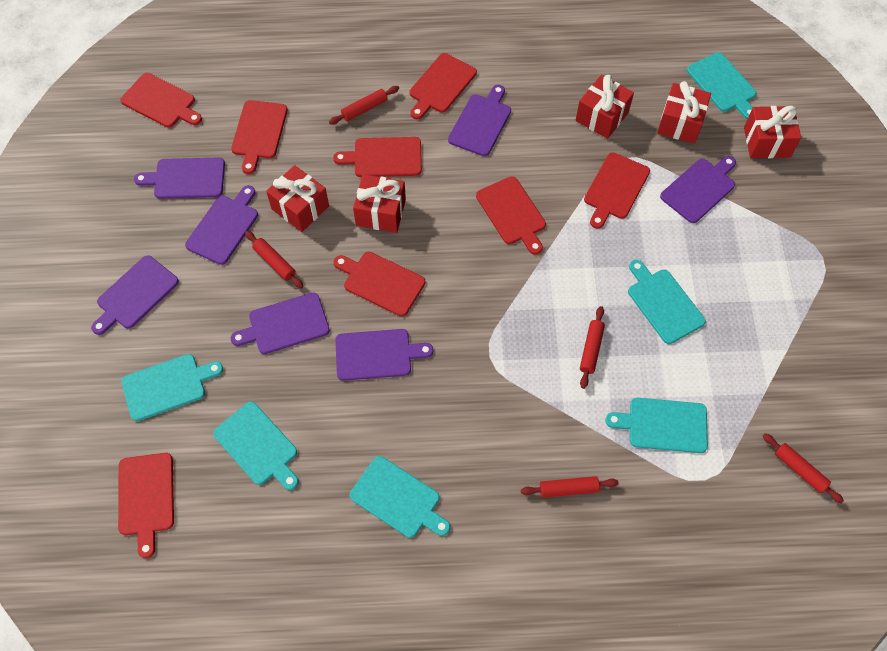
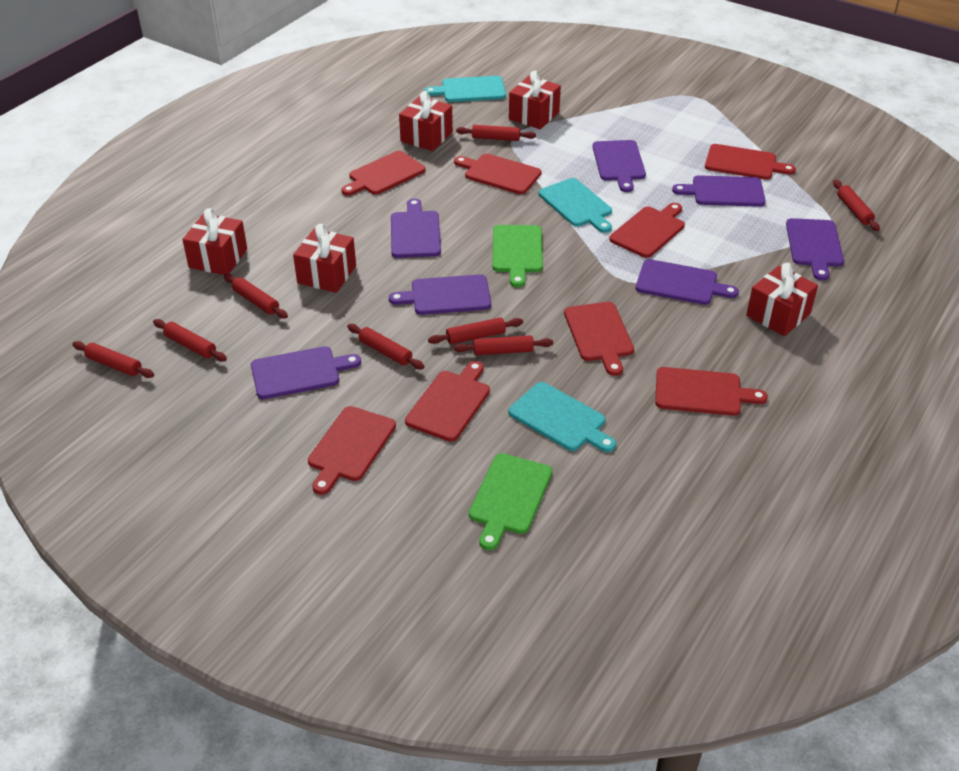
green cutting board: 0 -> 2
red rolling pin: 5 -> 8
turquoise cutting board: 6 -> 3

